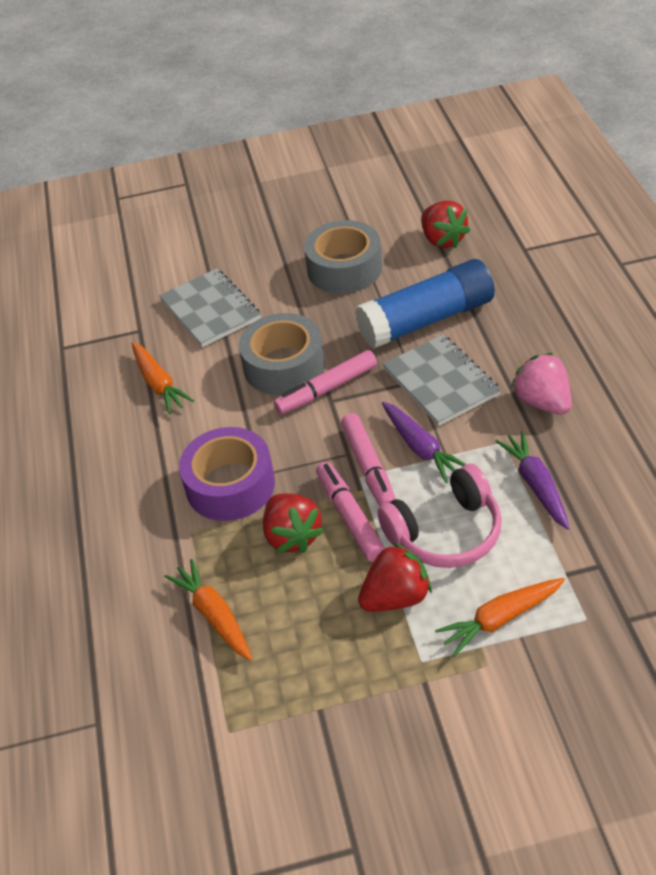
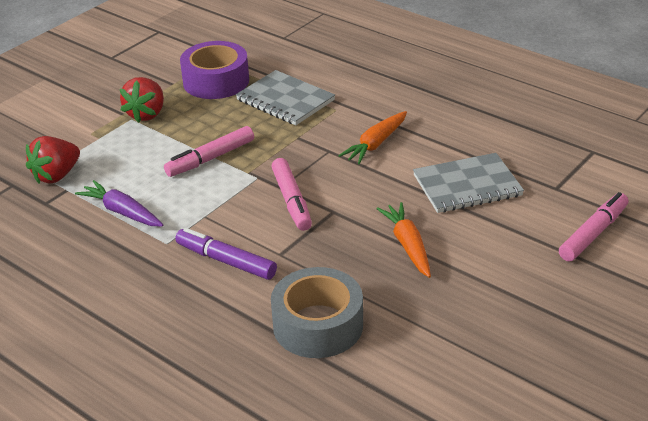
blue glue stick: 1 -> 0
grey tape: 2 -> 1
orange carrot: 3 -> 2
pink headphones: 1 -> 0
pink strawberry: 1 -> 0
purple carrot: 2 -> 1
purple marker: 0 -> 1
red strawberry: 3 -> 2

